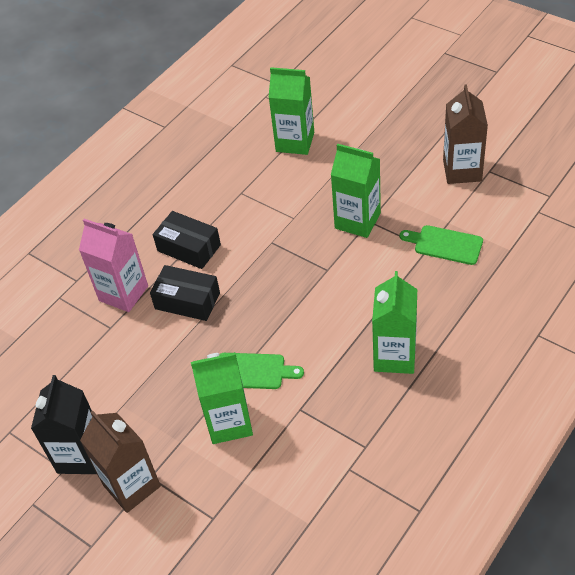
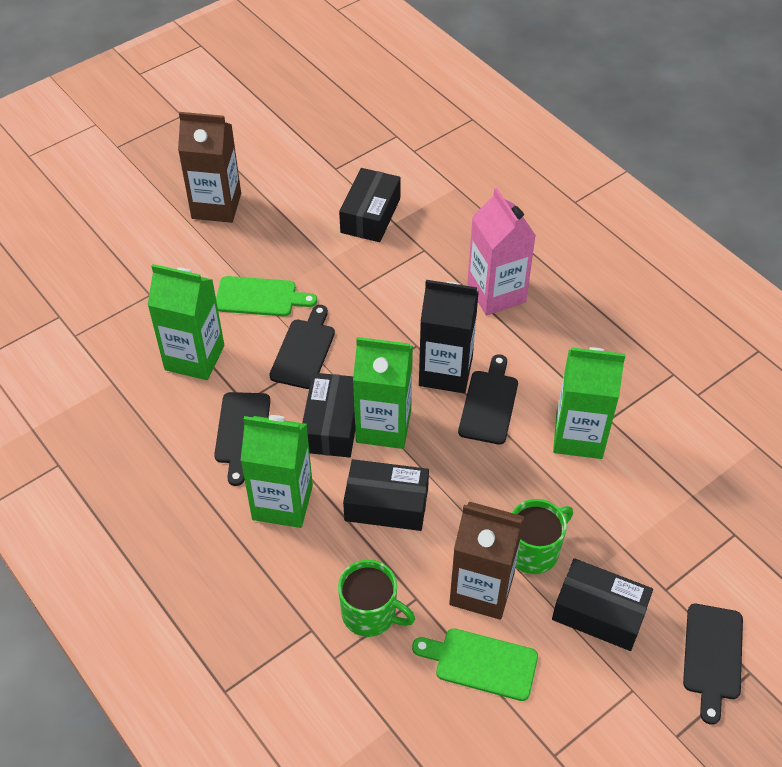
black box: 2 -> 4
black cutting board: 0 -> 4
green mug: 0 -> 2

